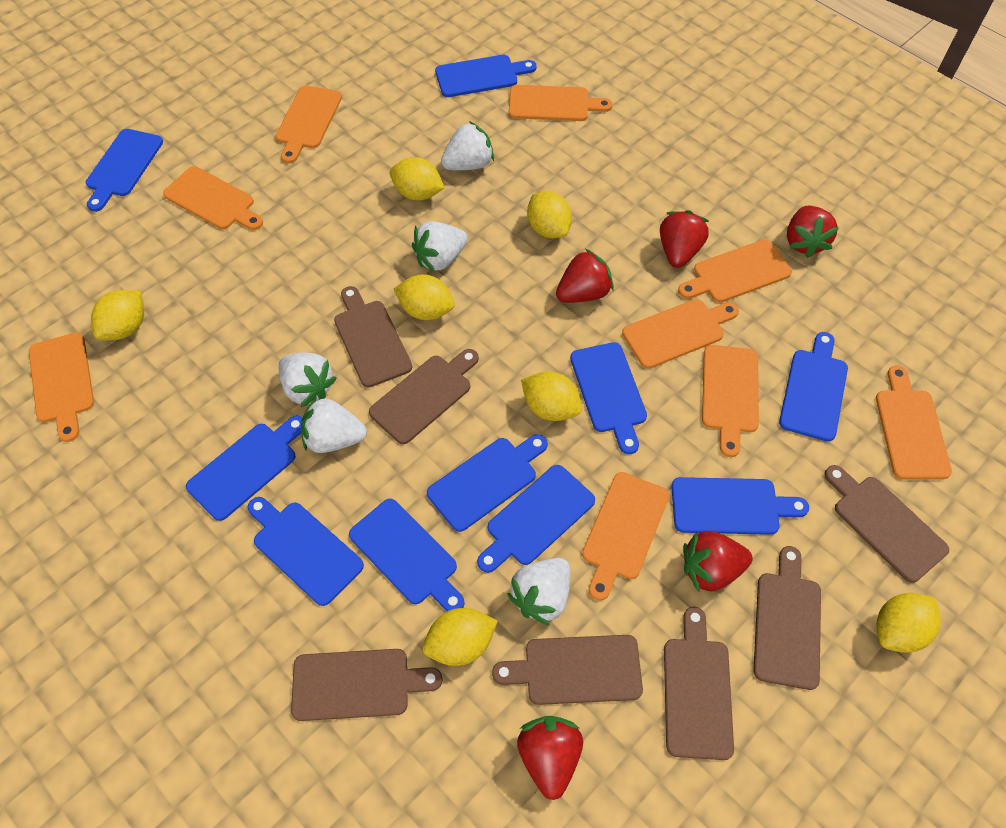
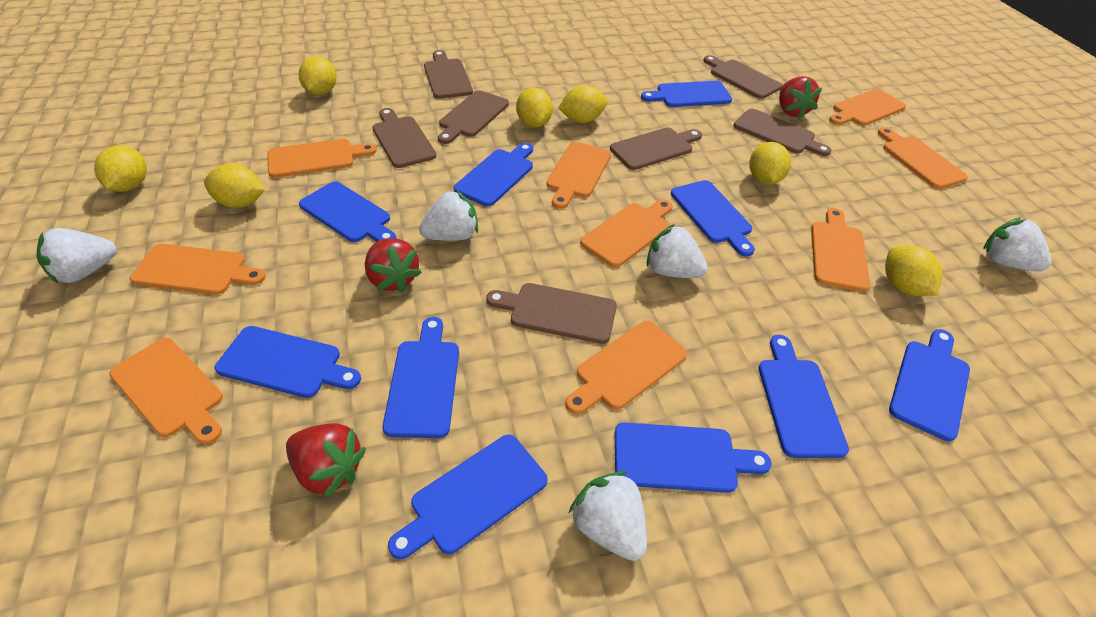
red strawberry: 5 -> 3

